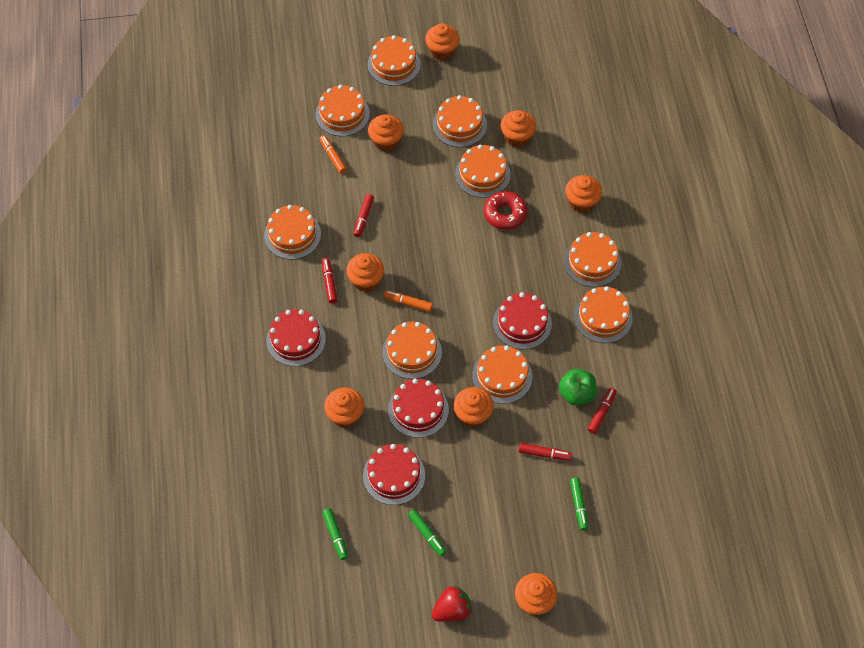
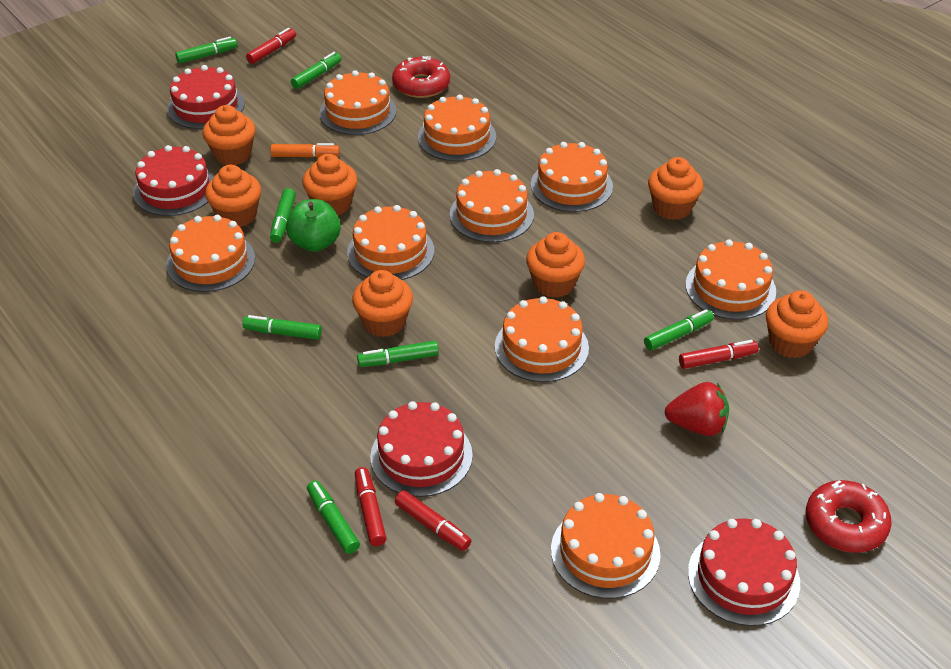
green marker: 3 -> 7
orange cupcake: 8 -> 7
orange marker: 2 -> 1
red donut: 1 -> 2

